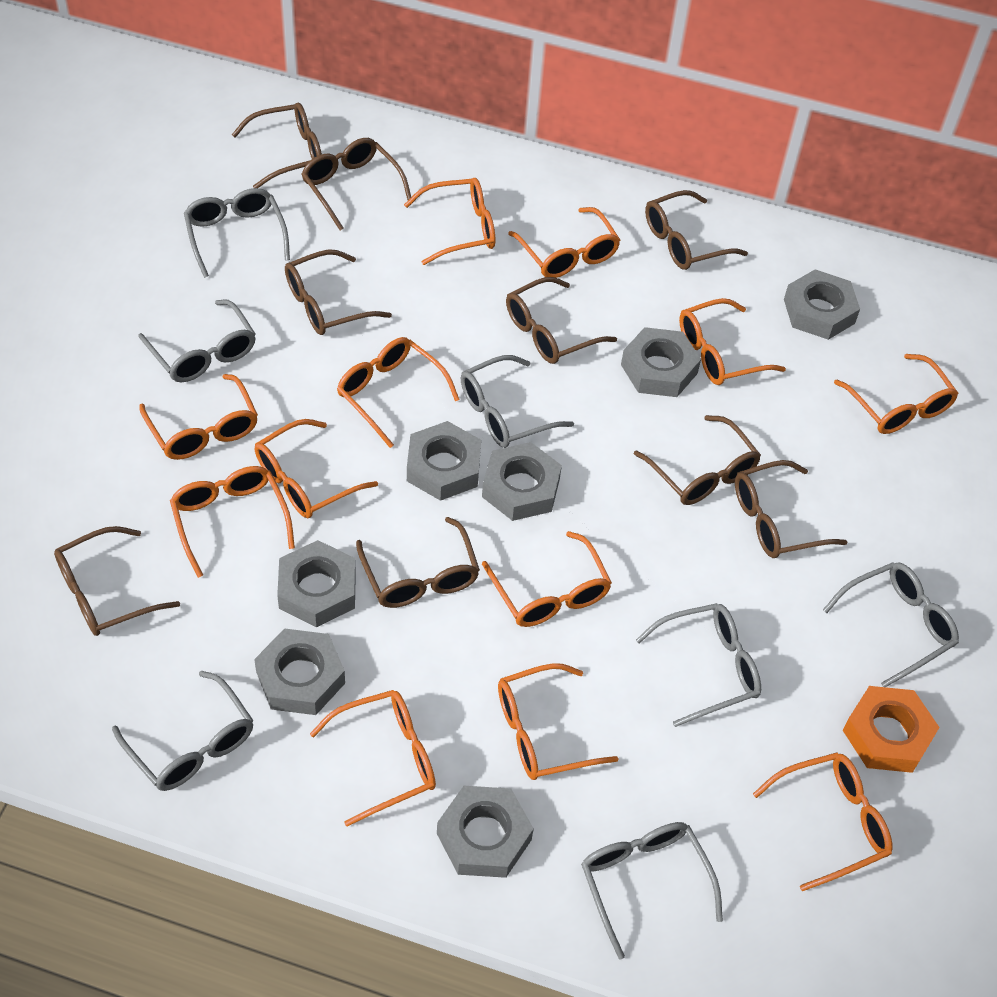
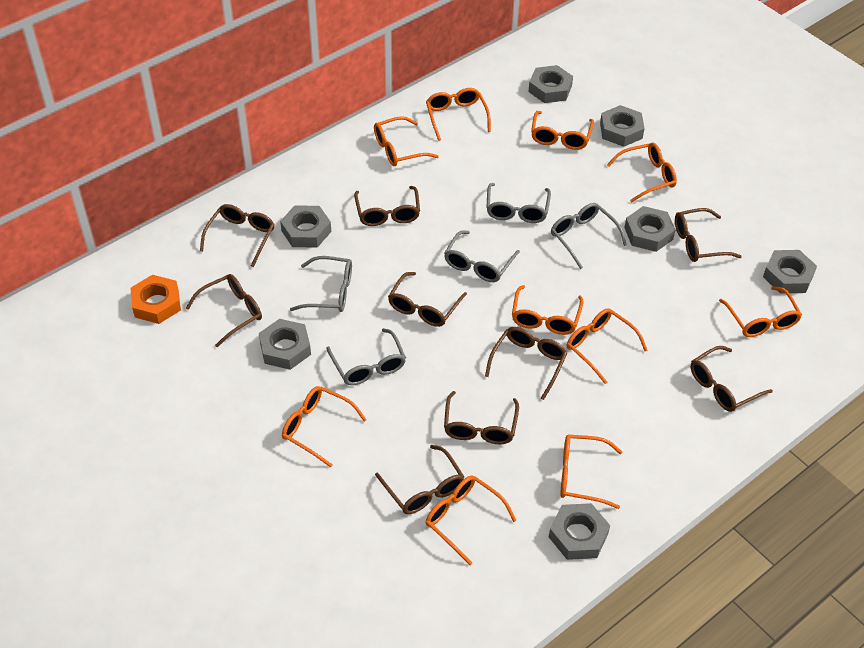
grey glasses: 7 -> 5
orange glasses: 12 -> 10

